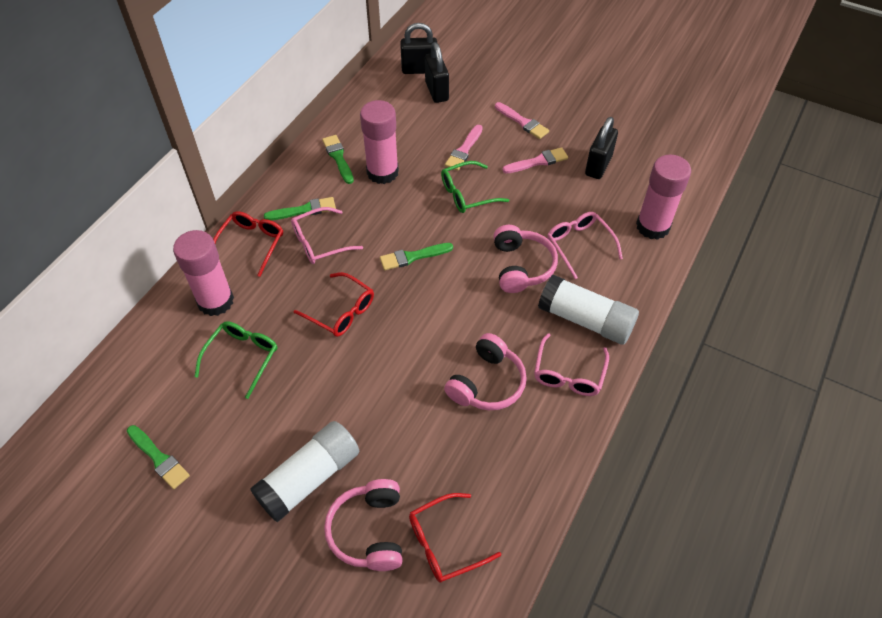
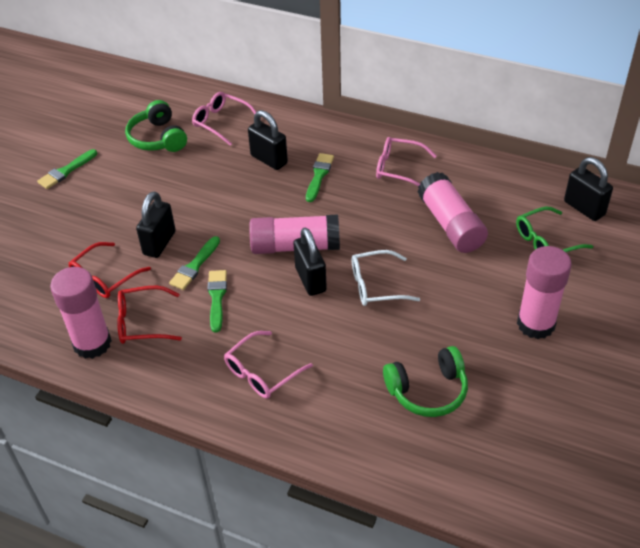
black padlock: 3 -> 4
green glasses: 2 -> 1
green headphones: 0 -> 2
pink brush: 3 -> 0
pink glue stick: 3 -> 4
pink headphones: 3 -> 0
red glasses: 3 -> 2
white glasses: 0 -> 1
white glue stick: 2 -> 0

